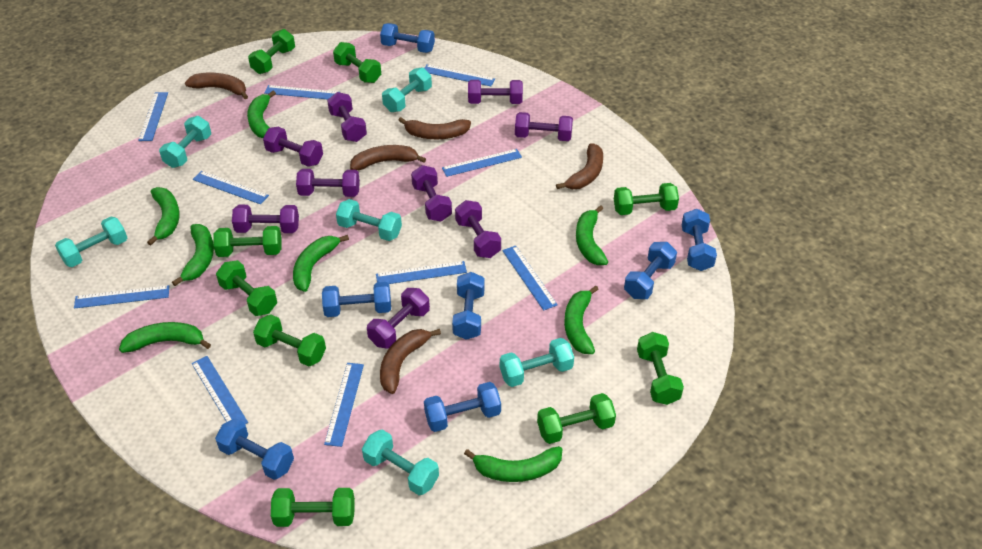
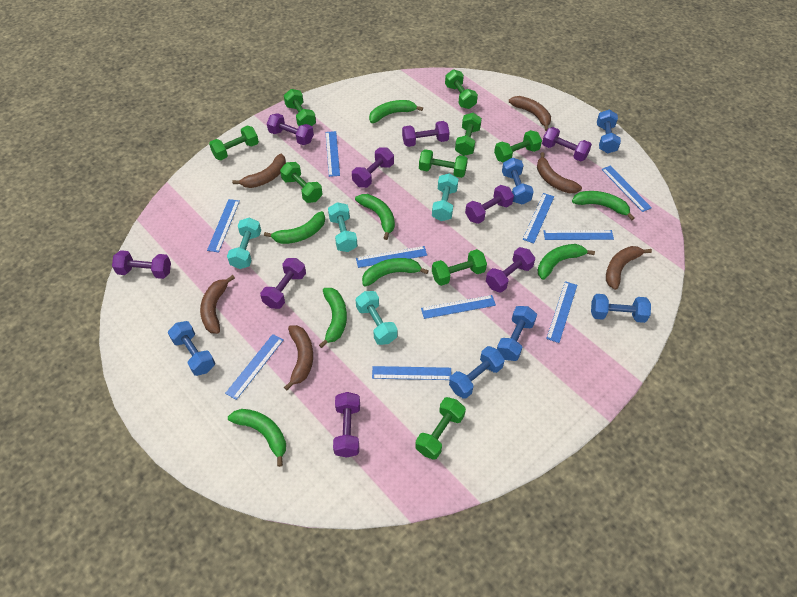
blue dumbbell: 7 -> 6
brown banana: 5 -> 6
turquoise dumbbell: 6 -> 4

